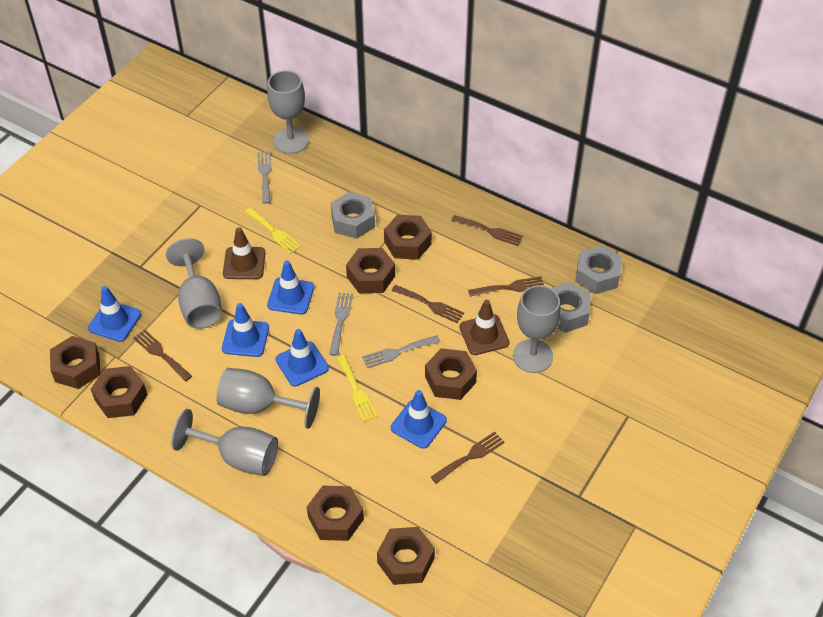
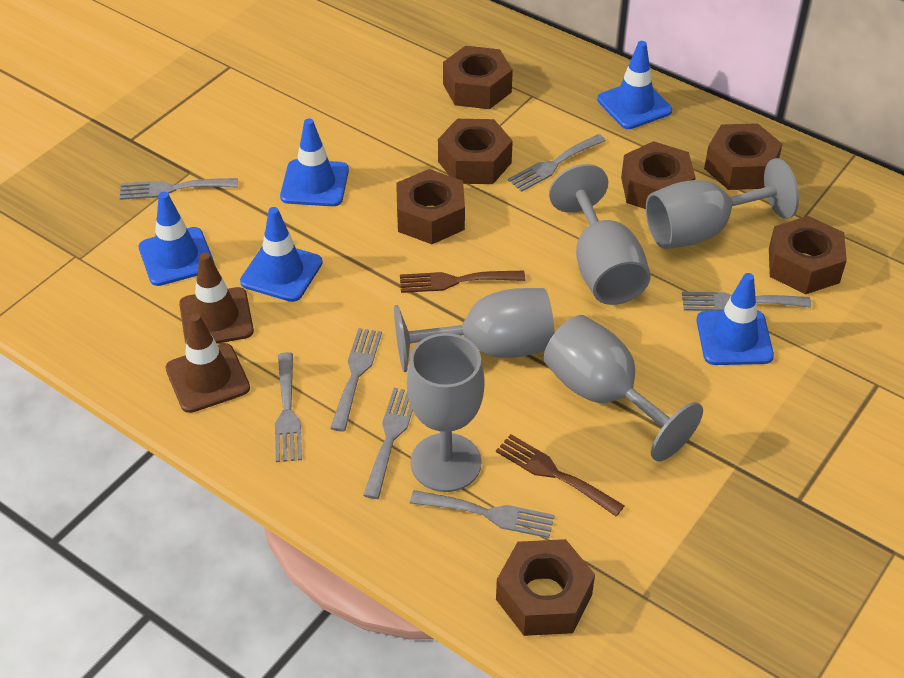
brown fork: 5 -> 2
grey fork: 3 -> 7
grey nut: 3 -> 0
yellow fork: 2 -> 0

